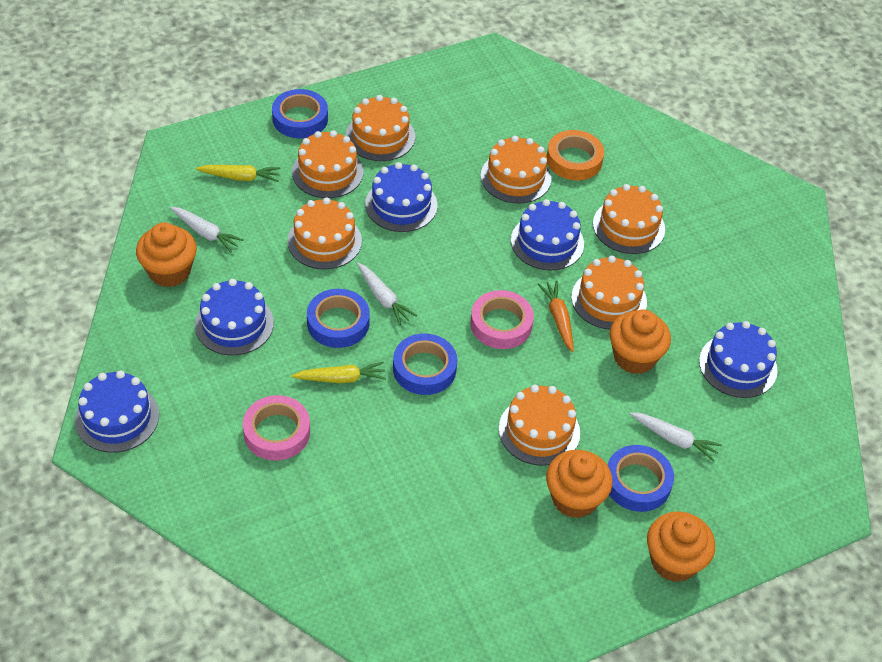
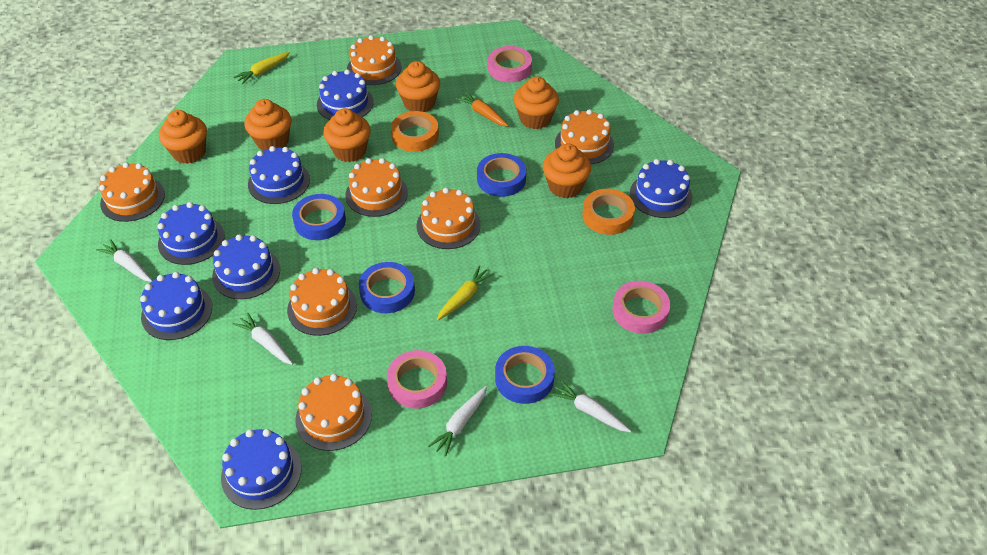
blue cake: 5 -> 7
orange cupcake: 4 -> 6
orange tape: 1 -> 2
pink tape: 2 -> 3
white carrot: 3 -> 4

